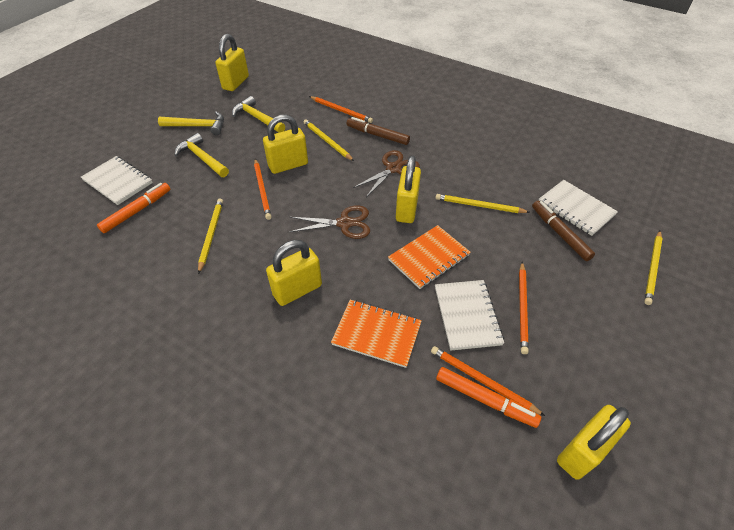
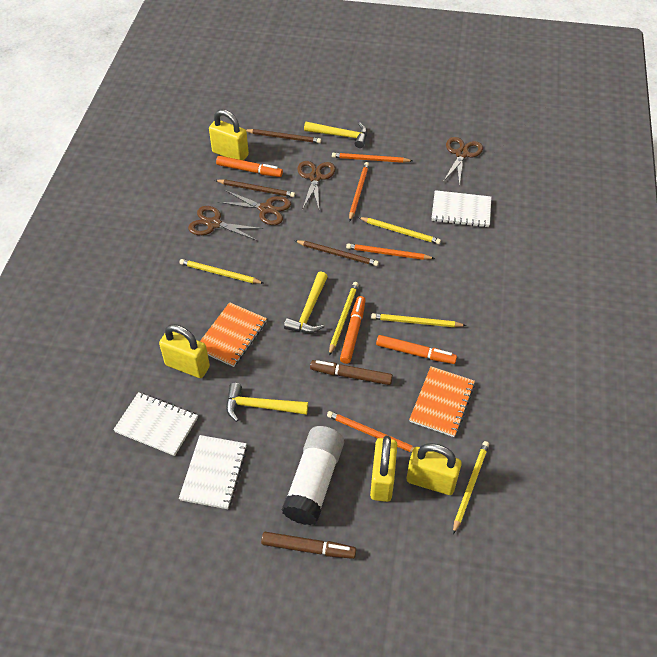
brown pencil: 0 -> 3
brown scissors: 2 -> 4
orange marker: 2 -> 3
white glue stick: 0 -> 1
yellow padlock: 5 -> 4
yellow pencil: 4 -> 5

